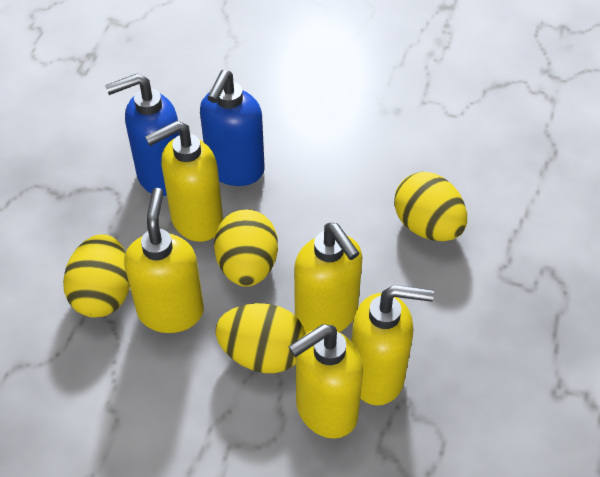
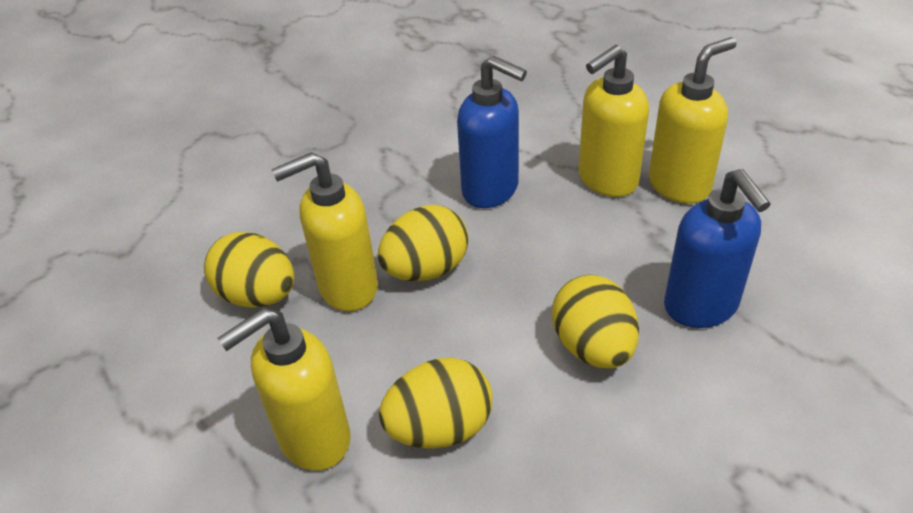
yellow soap dispenser: 5 -> 4

